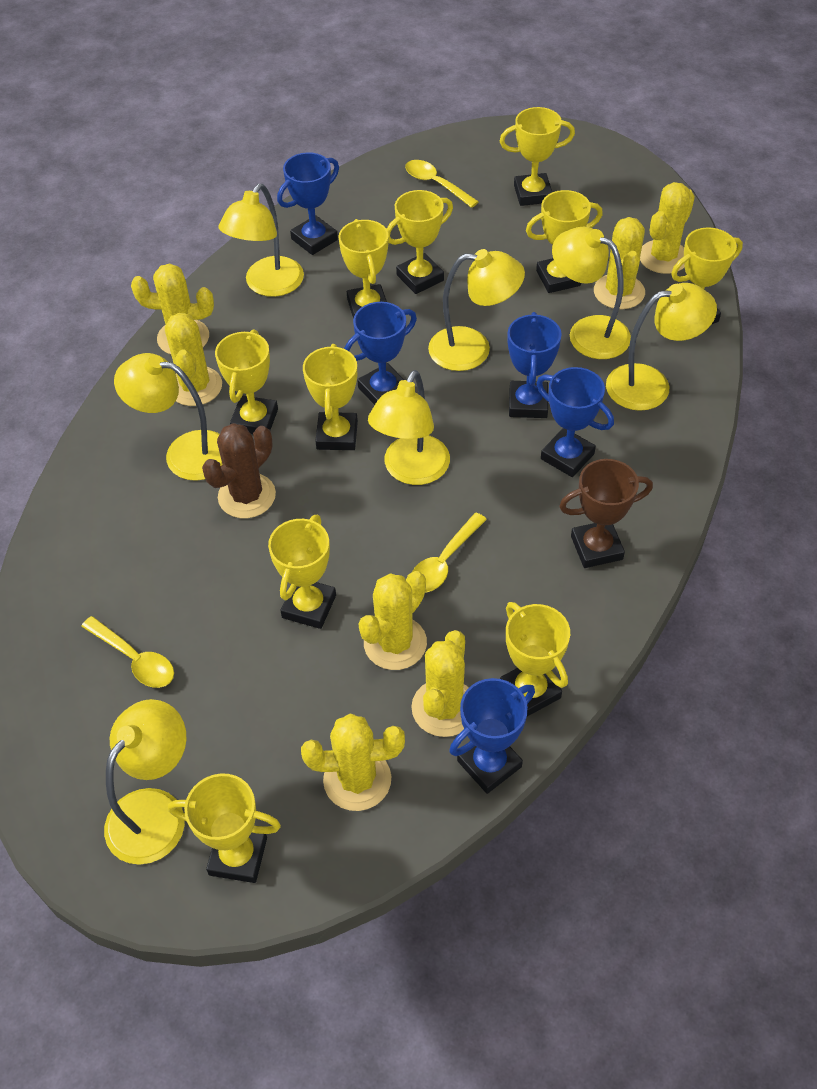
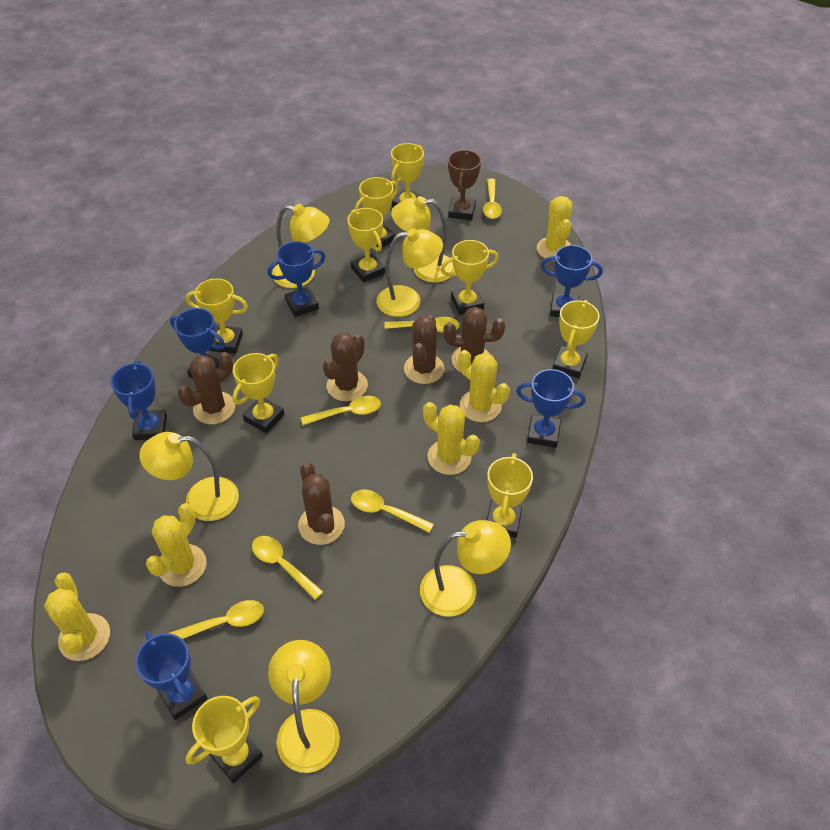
blue trophy: 5 -> 6
brown cactus: 1 -> 5
yellow cactus: 7 -> 5
yellow lamp: 7 -> 6
yellow spoon: 3 -> 6
yellow trophy: 10 -> 9

